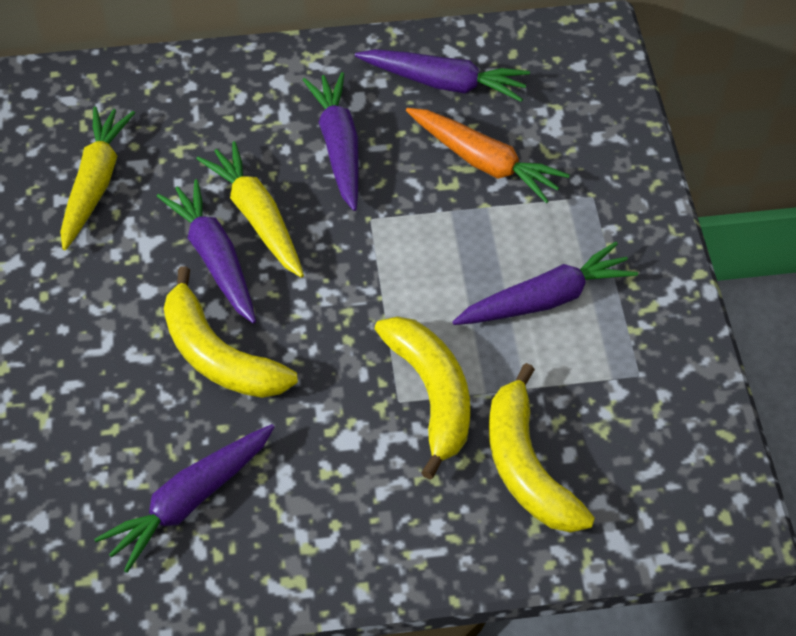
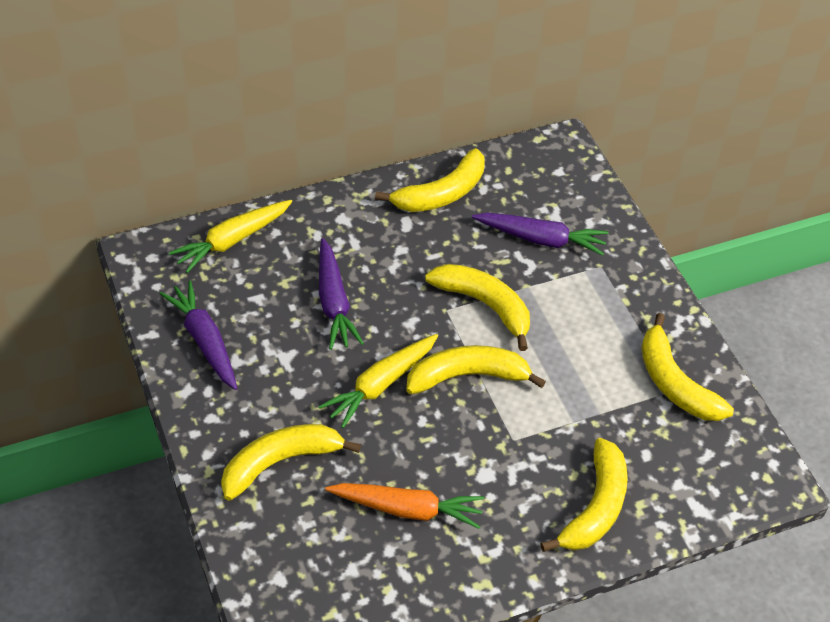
purple carrot: 5 -> 3
yellow banana: 3 -> 6

